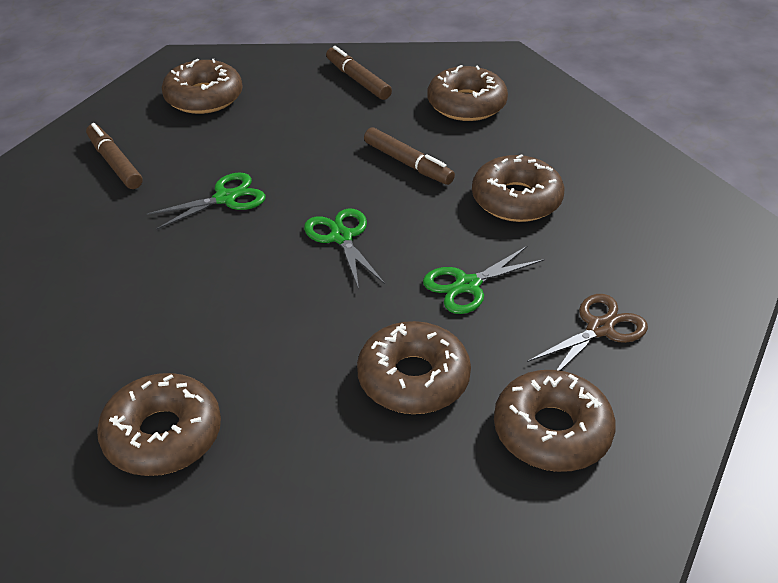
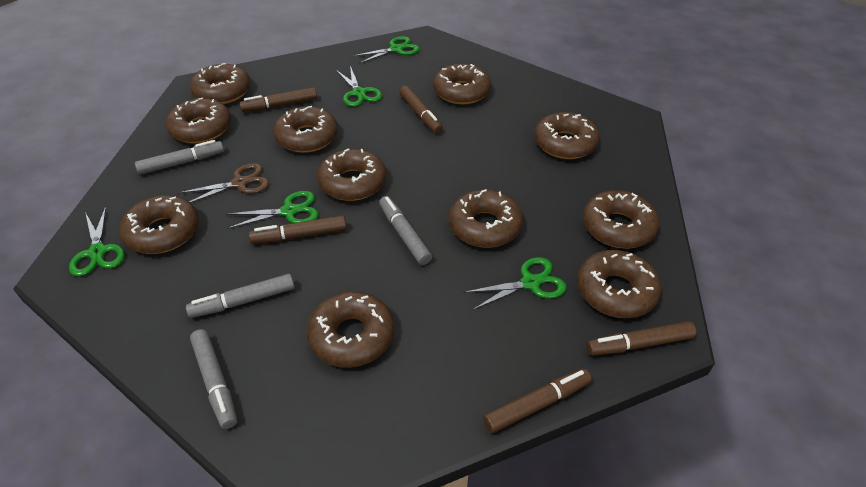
brown donut: 6 -> 11
brown marker: 3 -> 5
green scissors: 3 -> 5
grey marker: 0 -> 4

